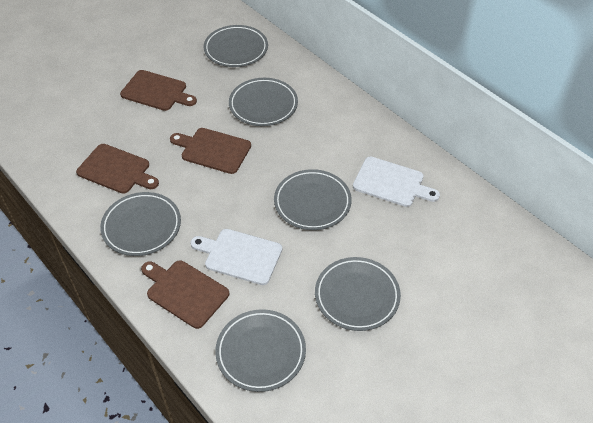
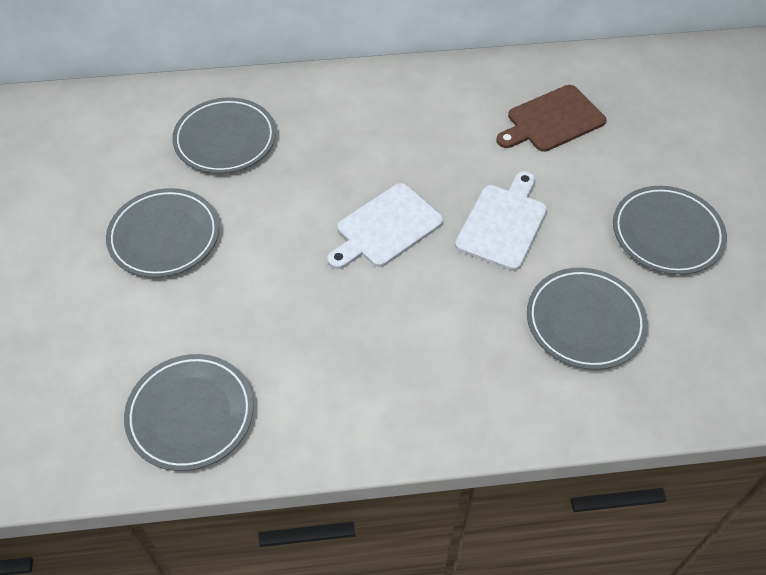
brown cutting board: 4 -> 1
grey plate: 6 -> 5

